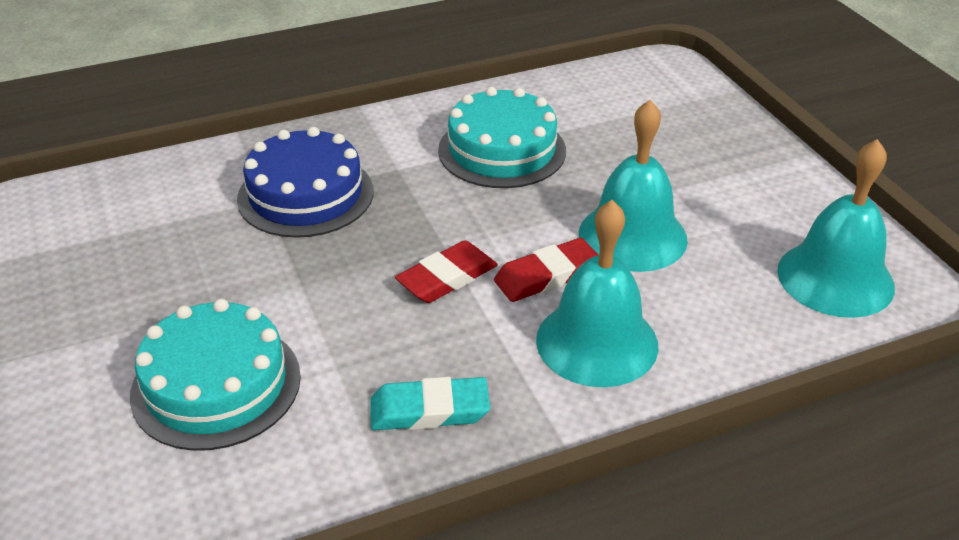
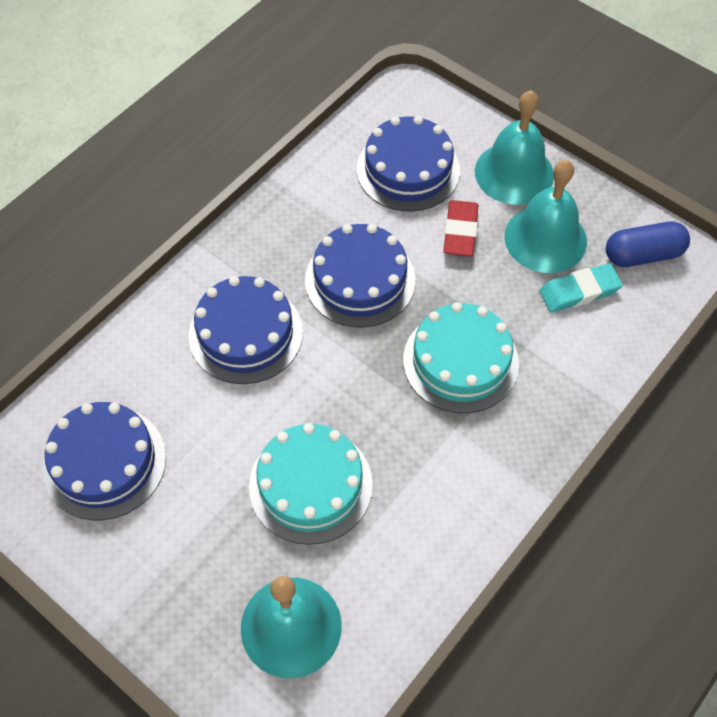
blue cake: 1 -> 4
blue capsule: 0 -> 1
red eraser: 2 -> 1

